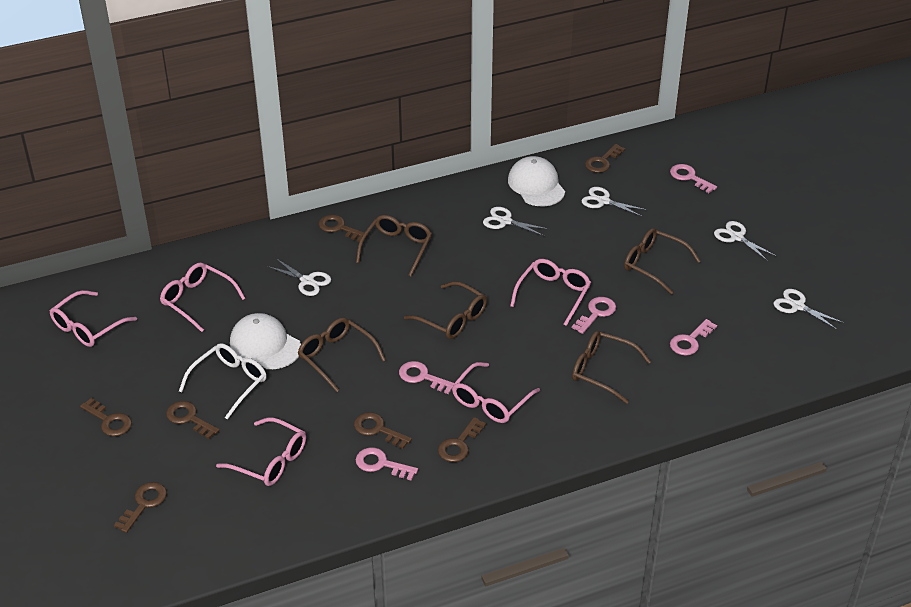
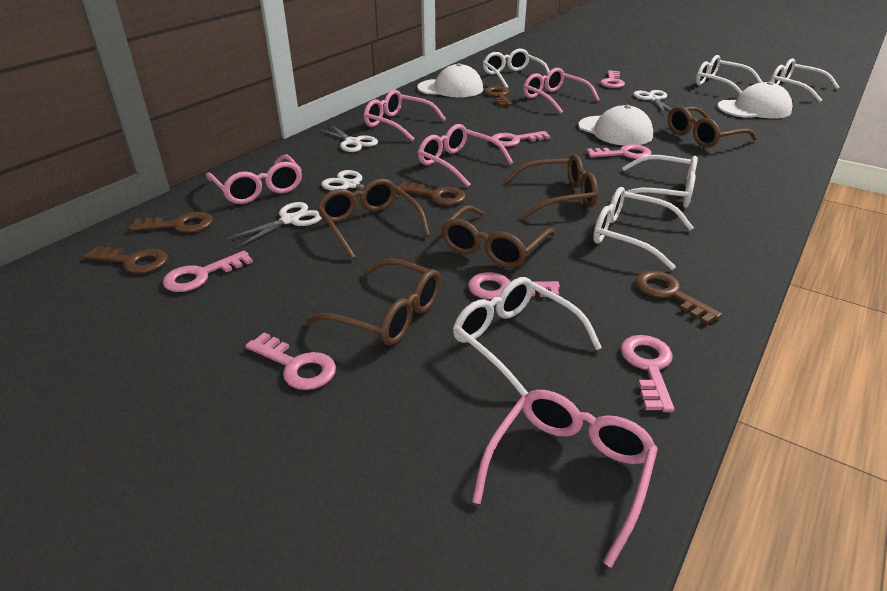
brown key: 7 -> 5
pink key: 5 -> 7
white cap: 2 -> 3
white glasses: 1 -> 6
white scissors: 5 -> 4

